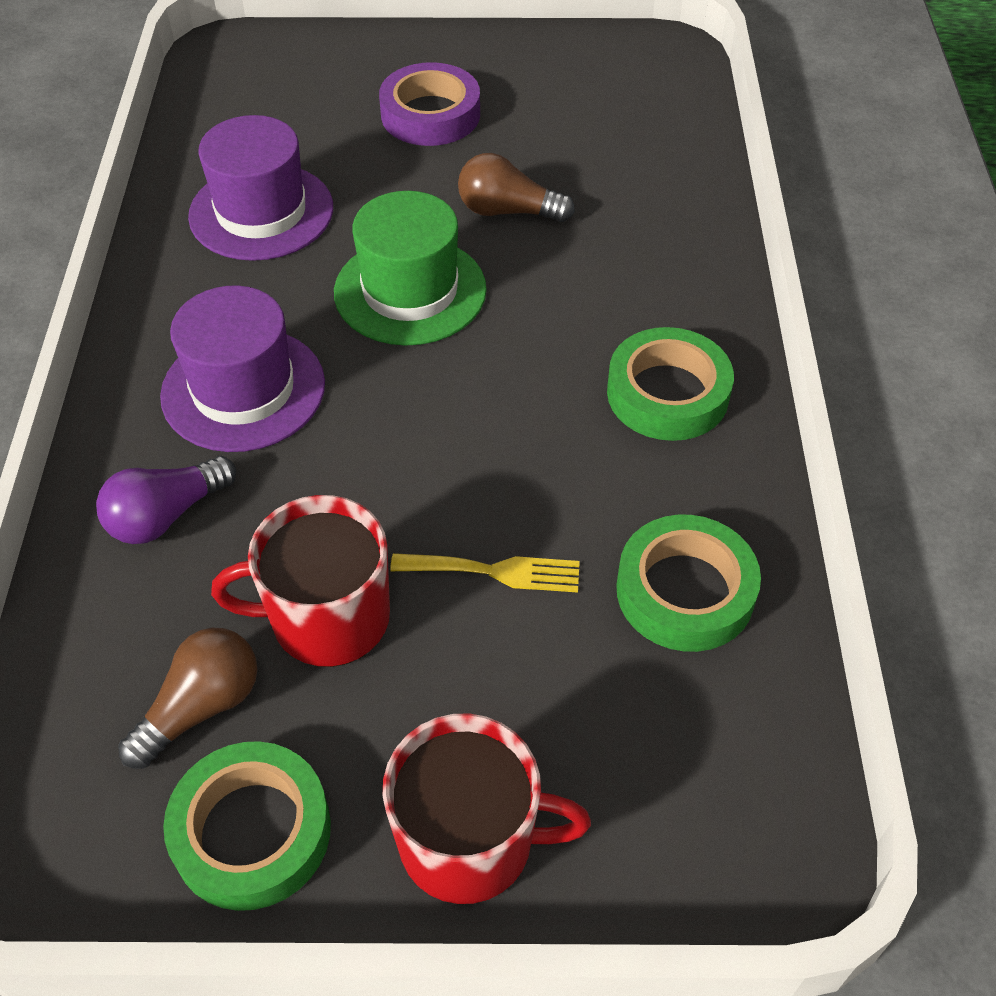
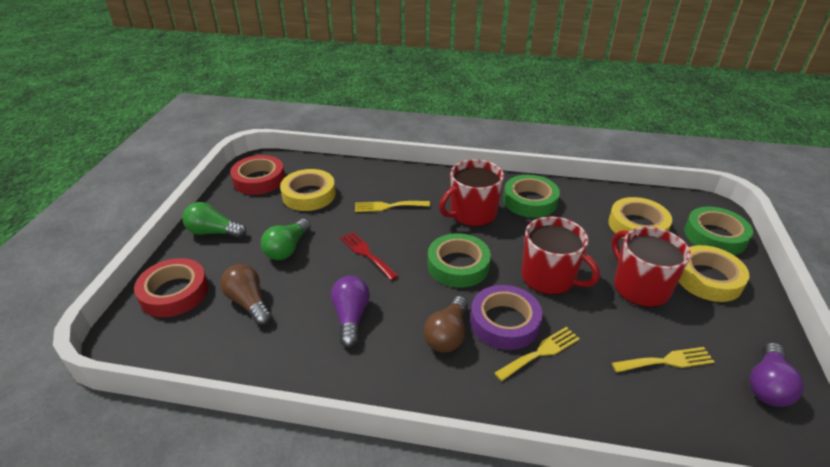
green hat: 1 -> 0
green light bulb: 0 -> 2
purple hat: 2 -> 0
purple light bulb: 1 -> 2
red fork: 0 -> 1
red mug: 2 -> 3
red tape: 0 -> 2
yellow fork: 1 -> 3
yellow tape: 0 -> 3

